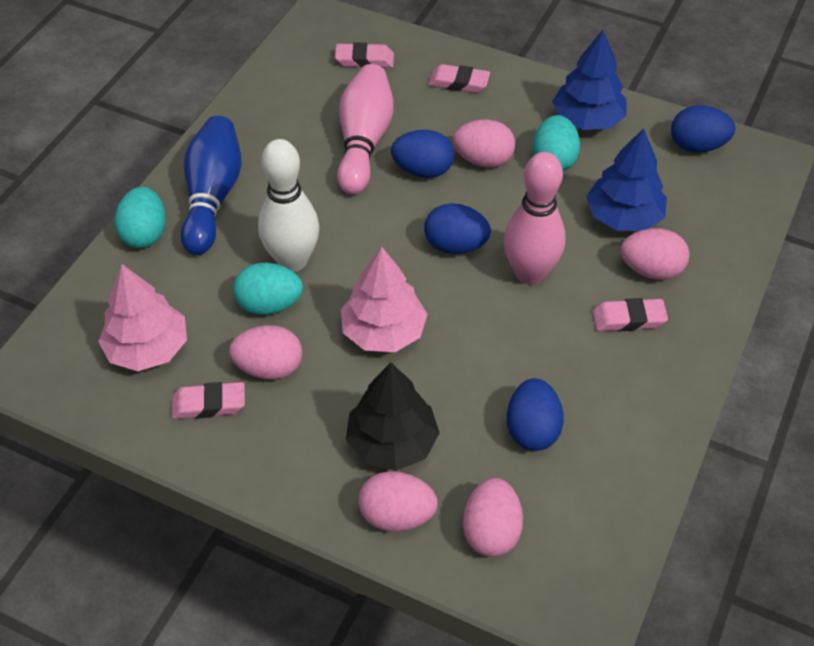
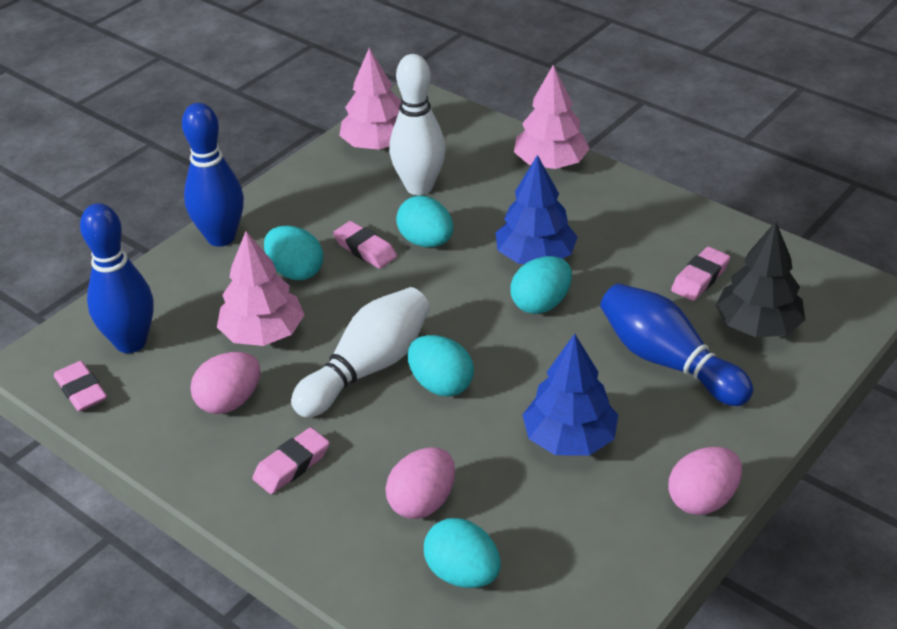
blue bowling pin: 1 -> 3
blue egg: 4 -> 0
pink bowling pin: 2 -> 0
pink egg: 5 -> 3
pink tree: 2 -> 3
turquoise egg: 3 -> 5
white bowling pin: 1 -> 2

